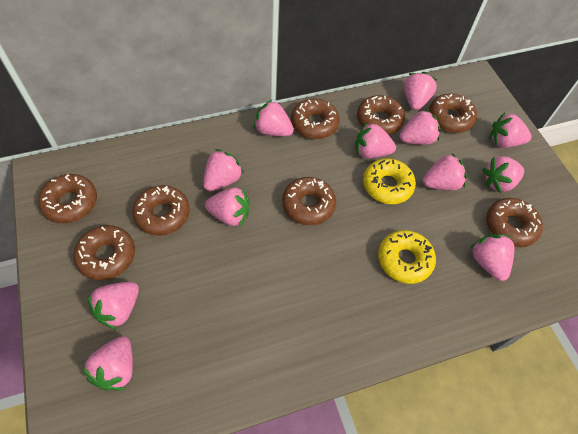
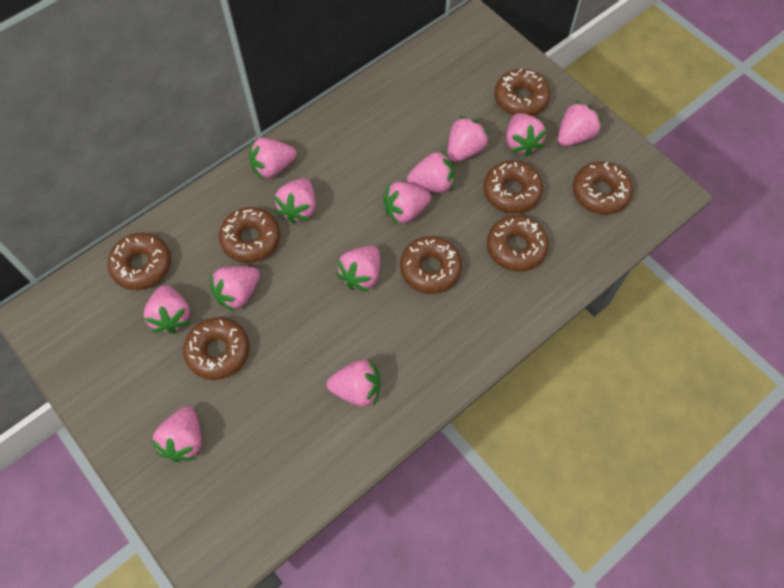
yellow donut: 2 -> 0

